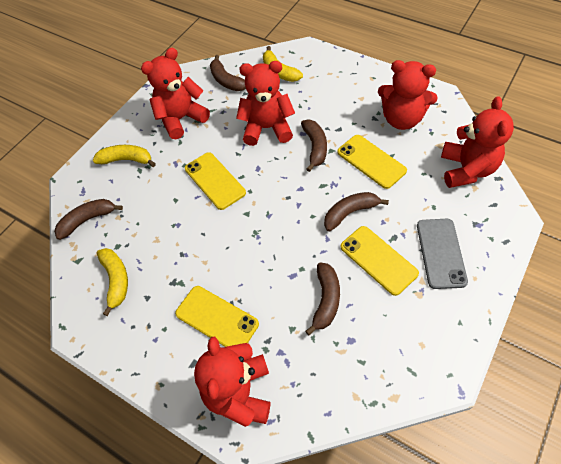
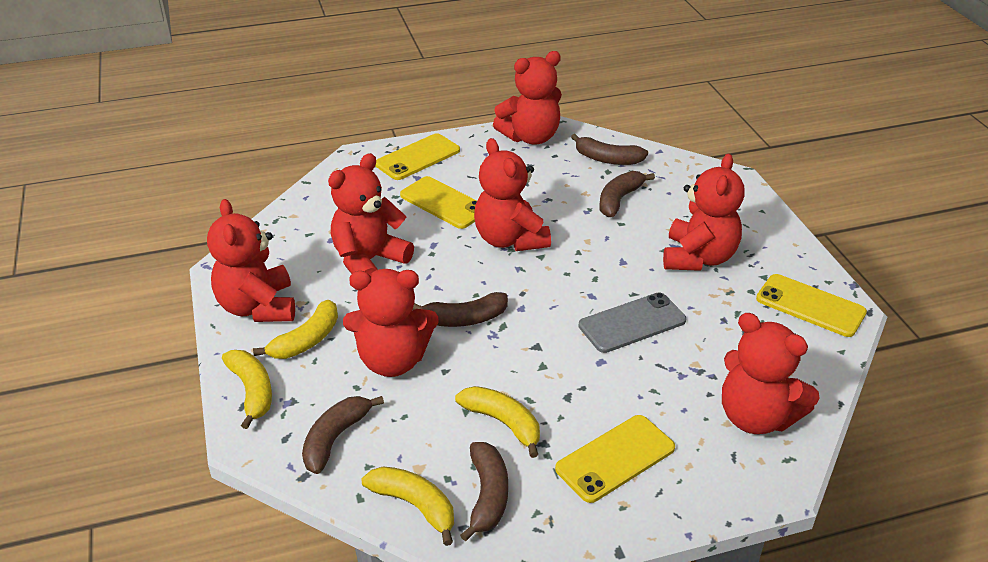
red teddy bear: 5 -> 7
yellow banana: 3 -> 4

